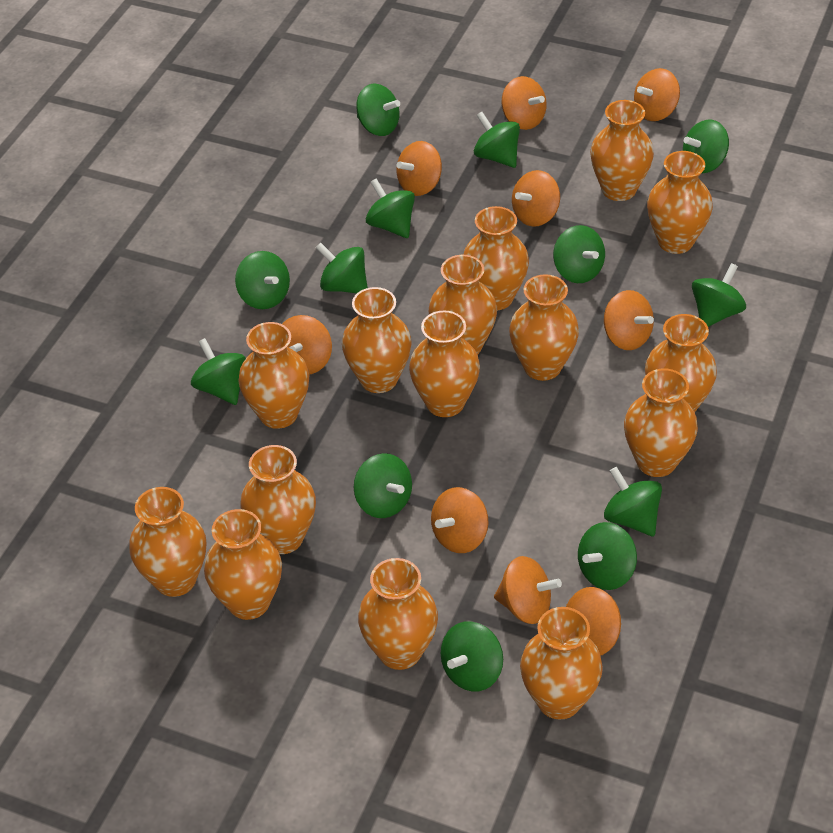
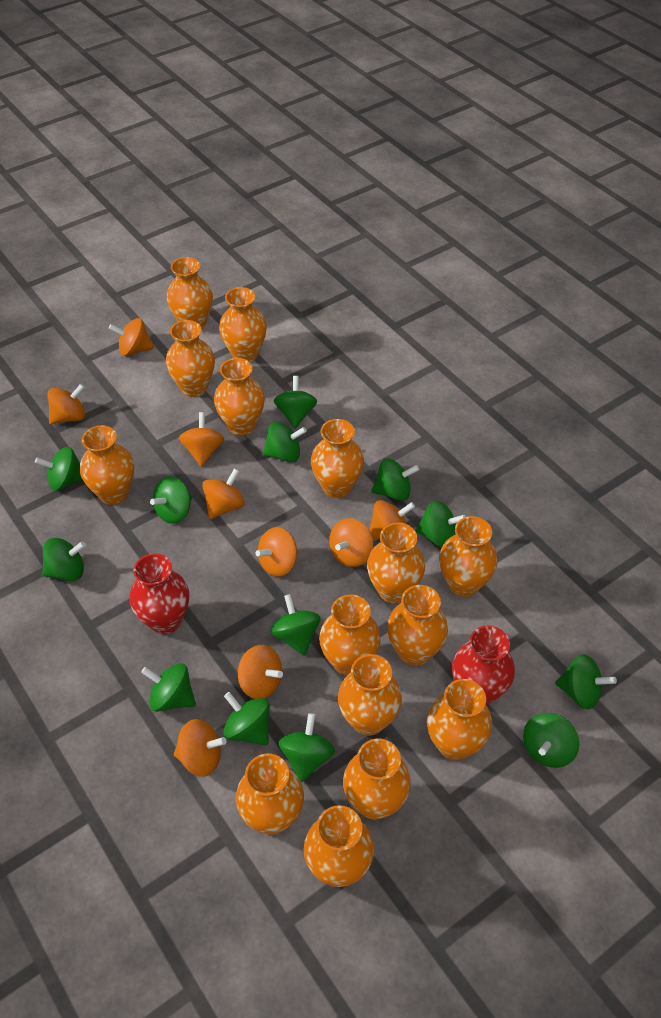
red vase: 0 -> 2

